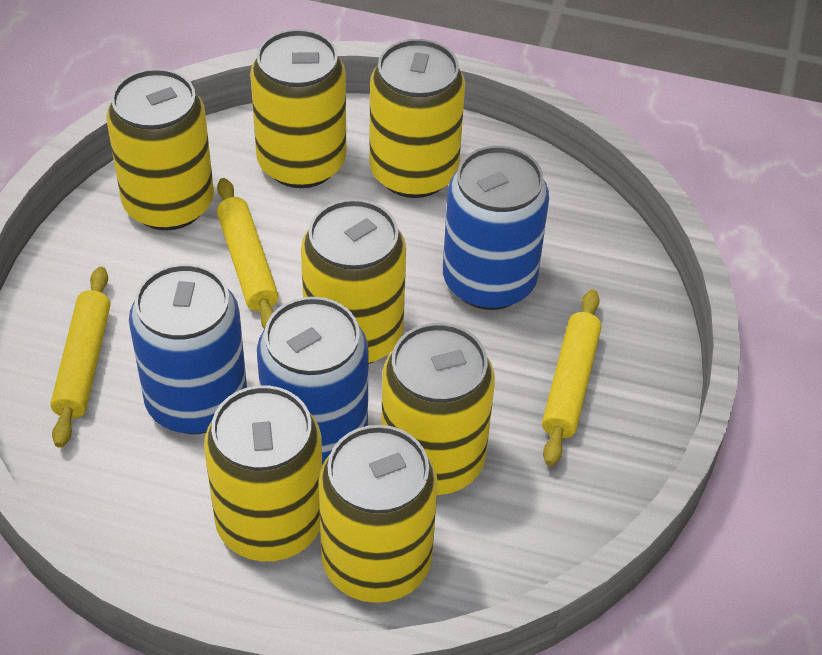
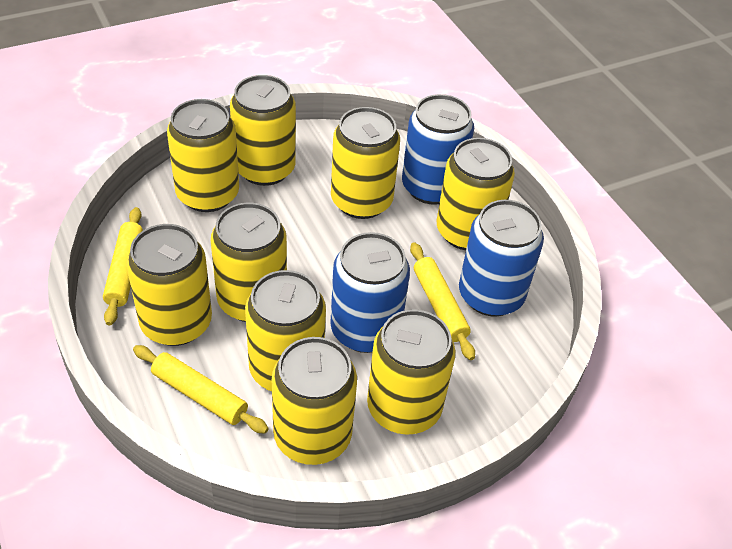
yellow can: 7 -> 9

